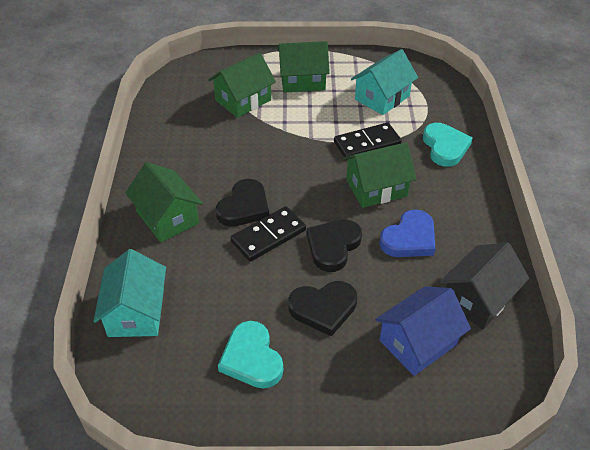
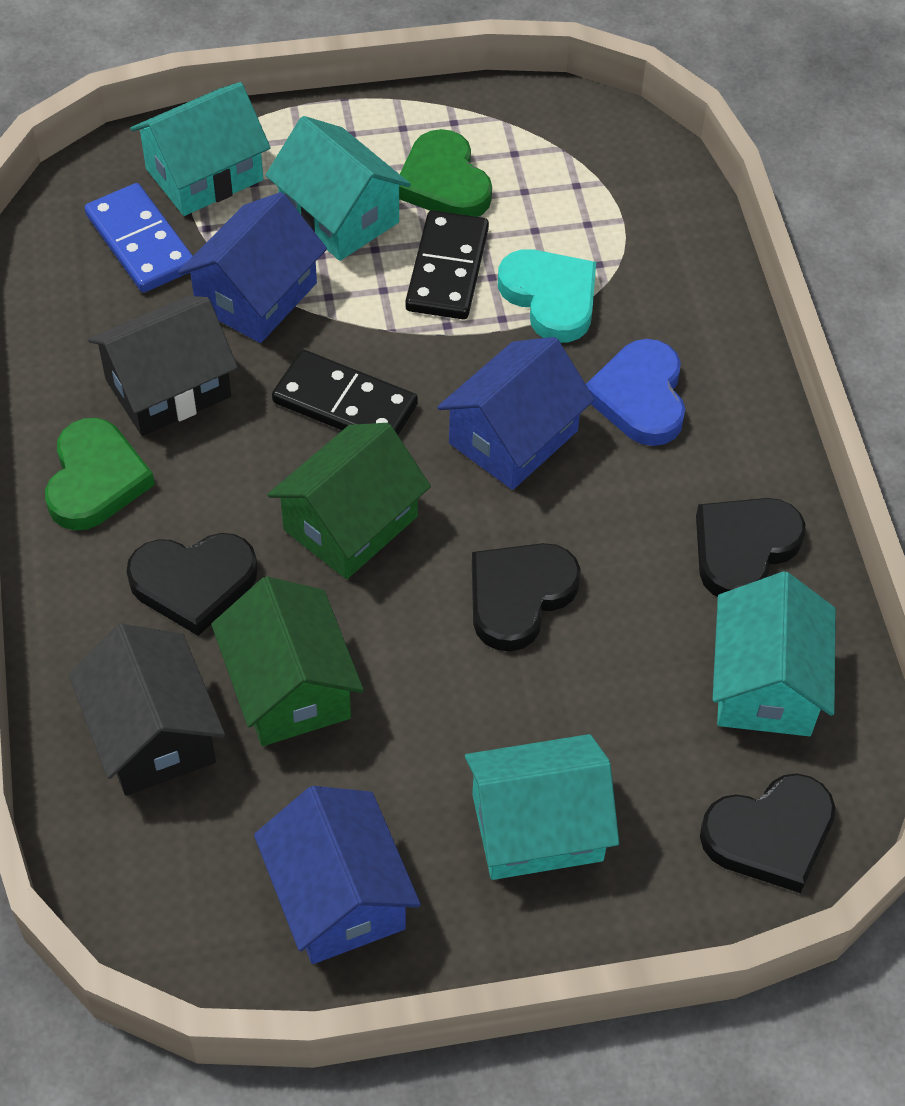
black heart: 3 -> 4
black house: 1 -> 2
blue domino: 0 -> 1
blue house: 1 -> 3
green heart: 0 -> 2
green house: 4 -> 2
turquoise heart: 2 -> 1
turquoise house: 2 -> 4

